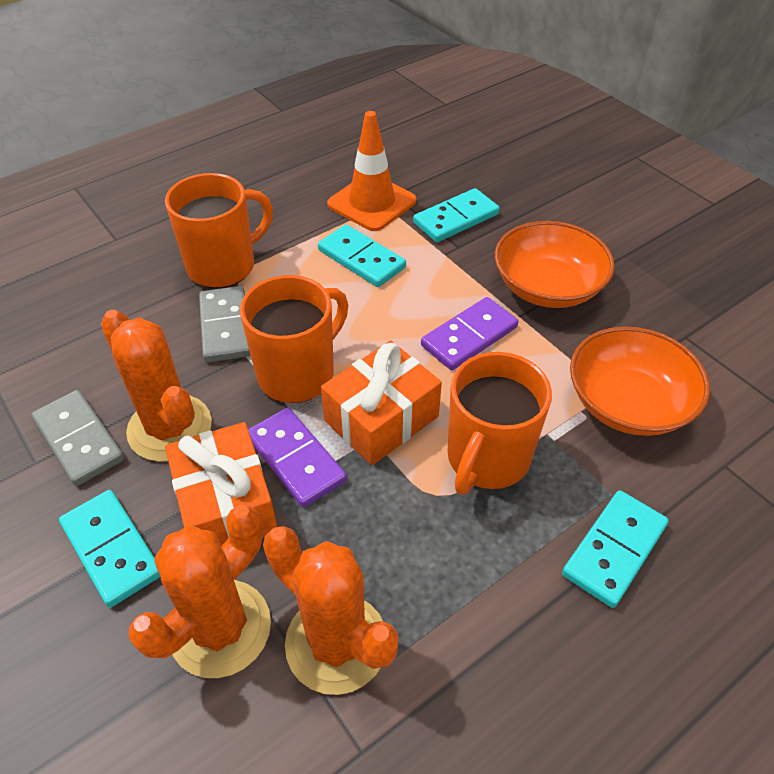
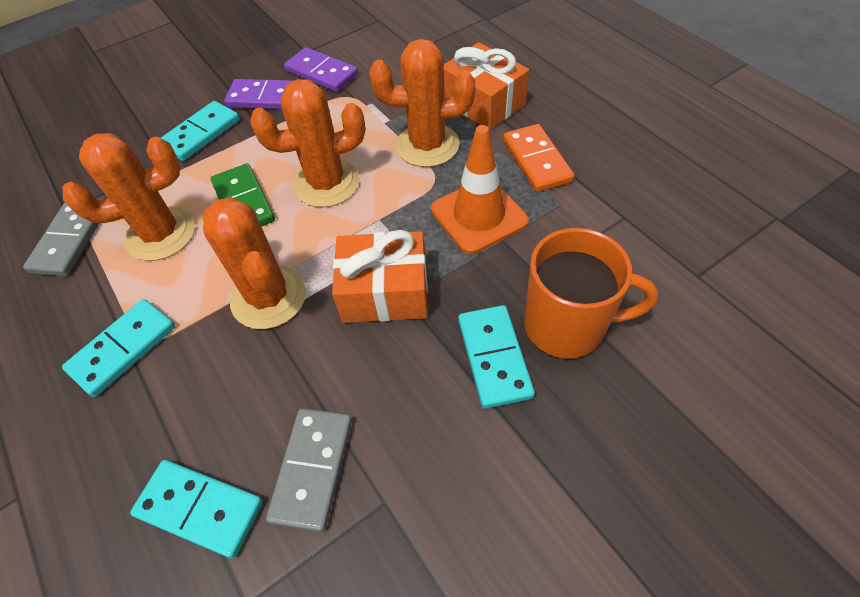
green domino: 0 -> 1
orange bowl: 2 -> 0
orange cactus: 3 -> 4
orange domino: 0 -> 1
orange mug: 3 -> 1

